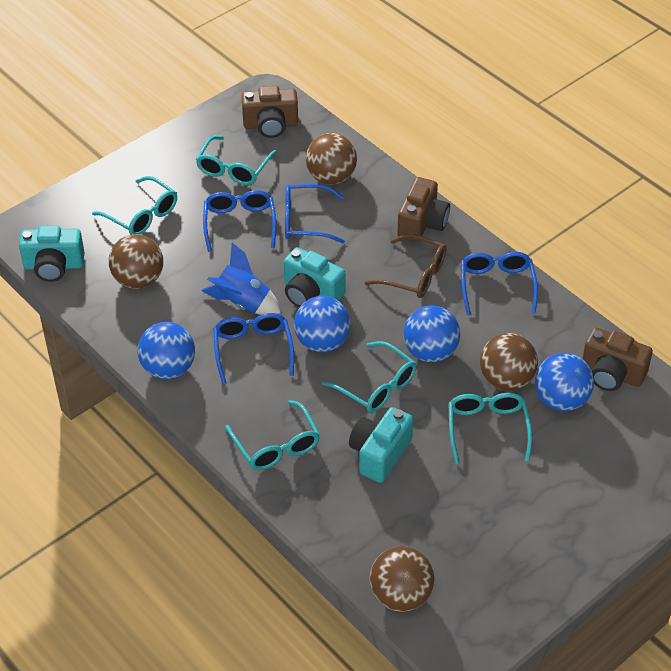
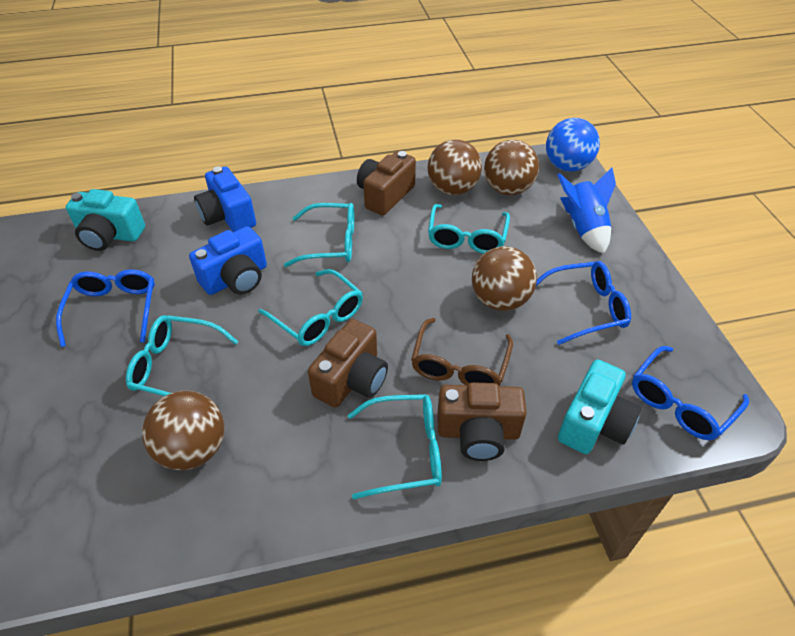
blue ball: 4 -> 1
blue camera: 0 -> 2
blue glasses: 4 -> 3
turquoise camera: 3 -> 2

